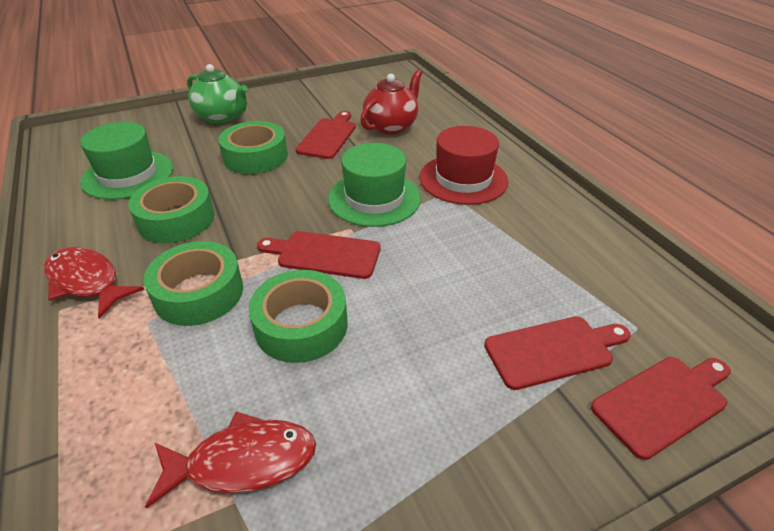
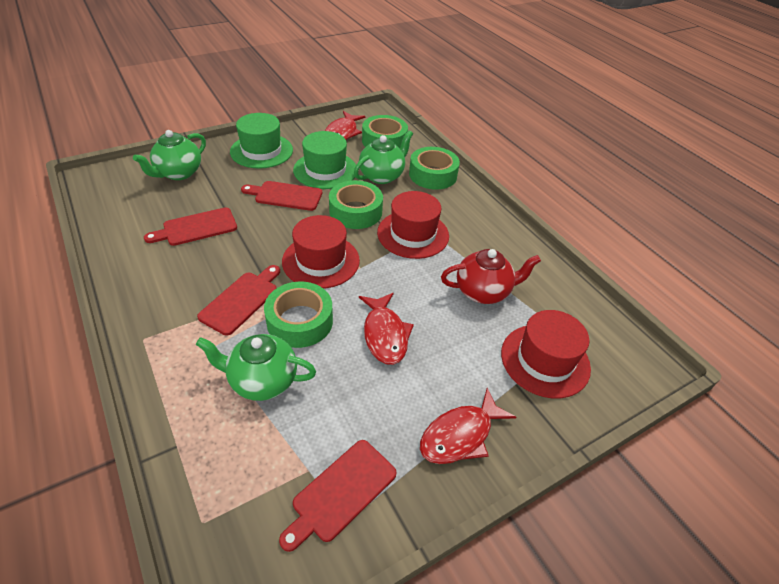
green teapot: 1 -> 3
red fish: 2 -> 3
red hat: 1 -> 3

